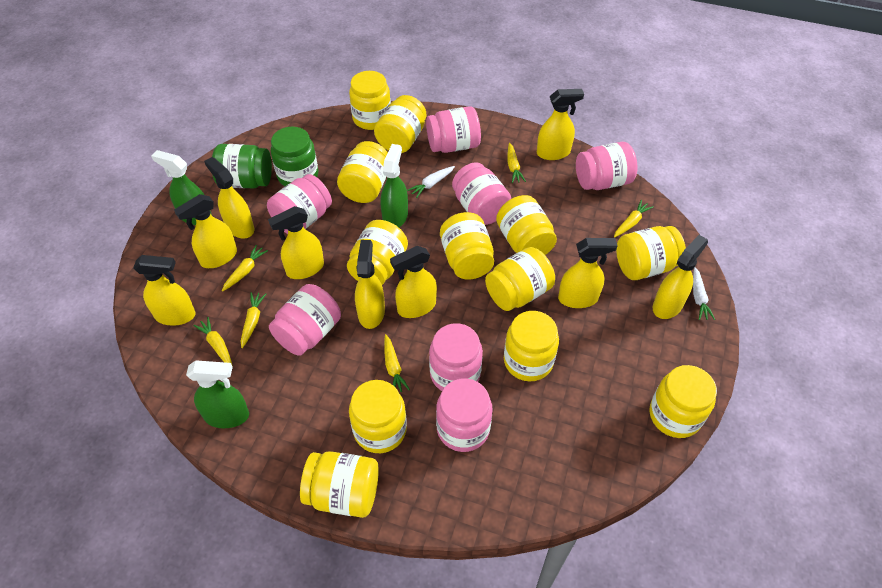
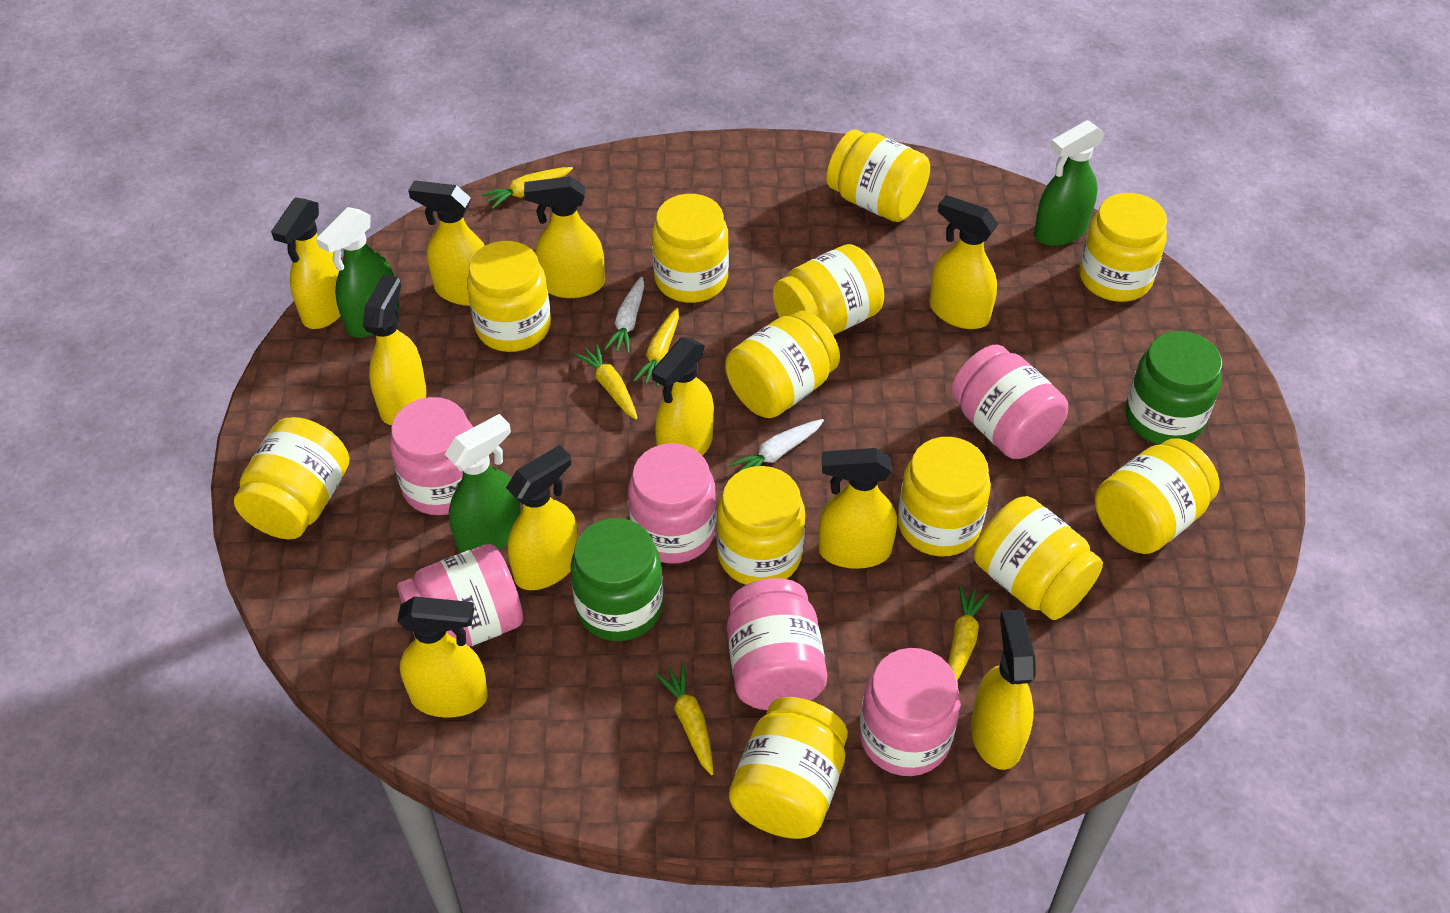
pink jar: 7 -> 6
yellow carrot: 6 -> 5
yellow spray bottle: 9 -> 10

